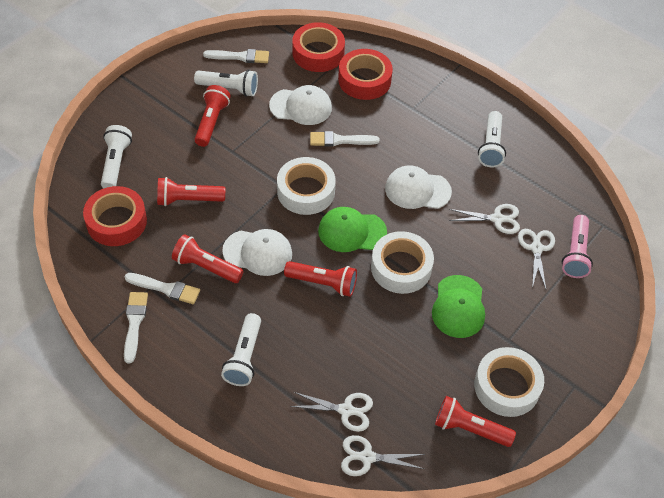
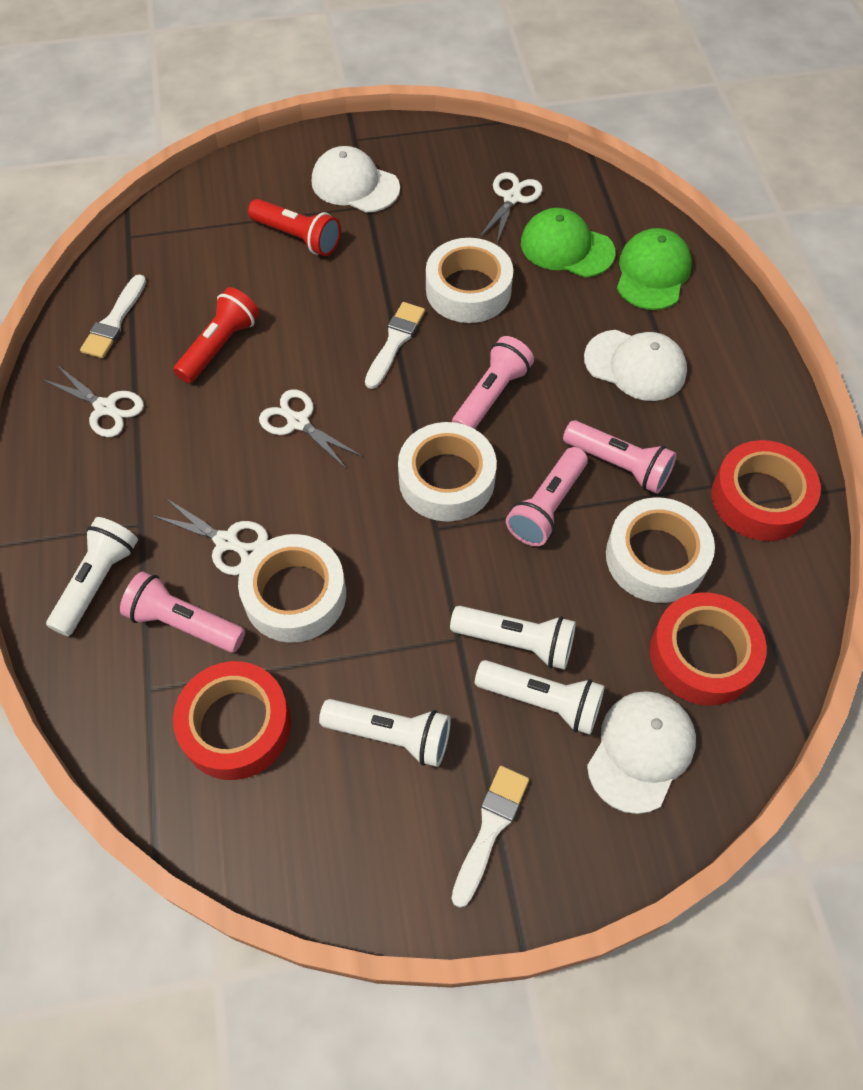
pink flashlight: 1 -> 4
red flashlight: 5 -> 2
white brush: 4 -> 3
white tape: 3 -> 4

